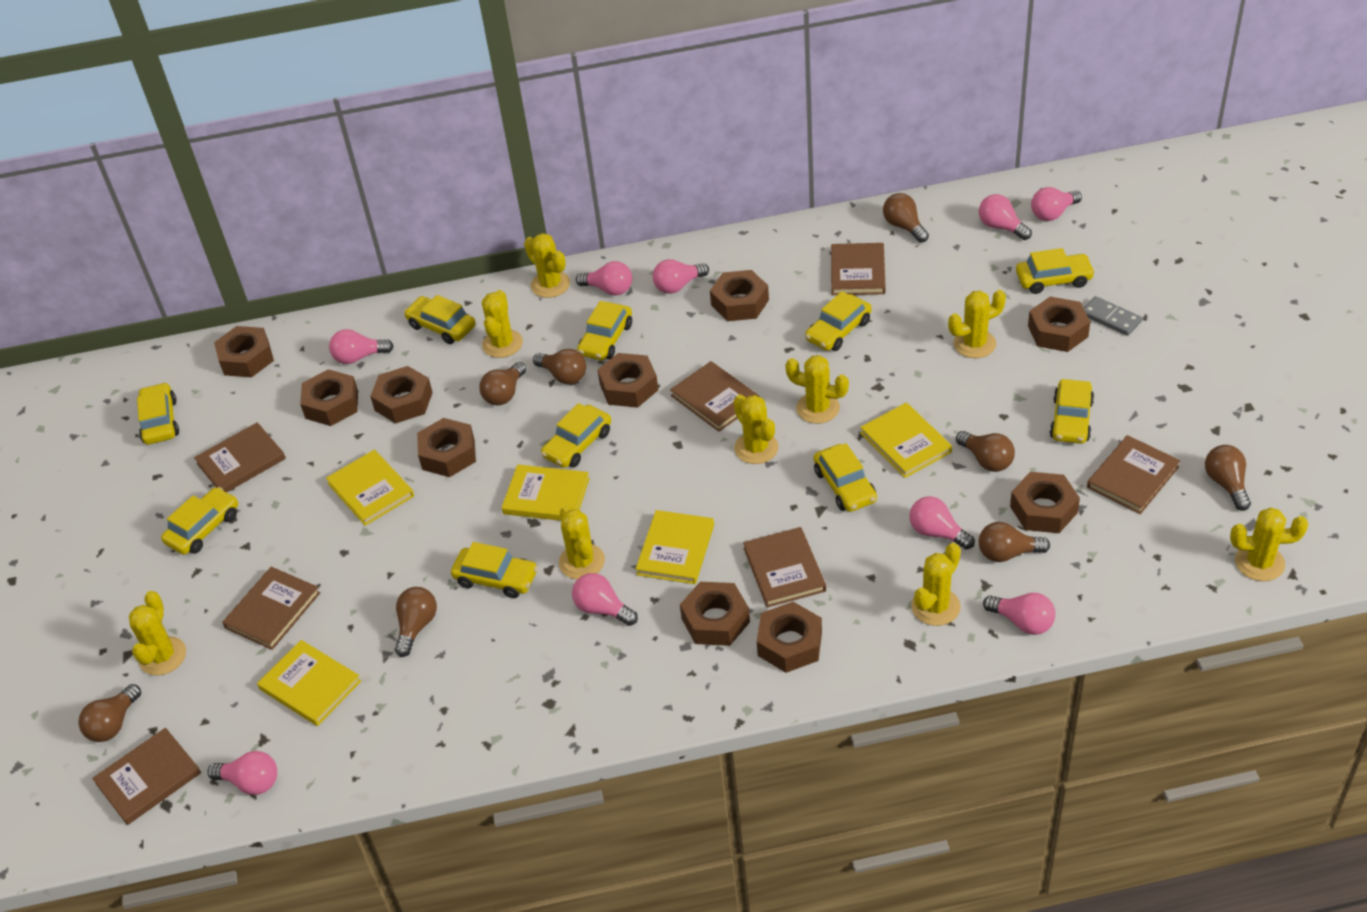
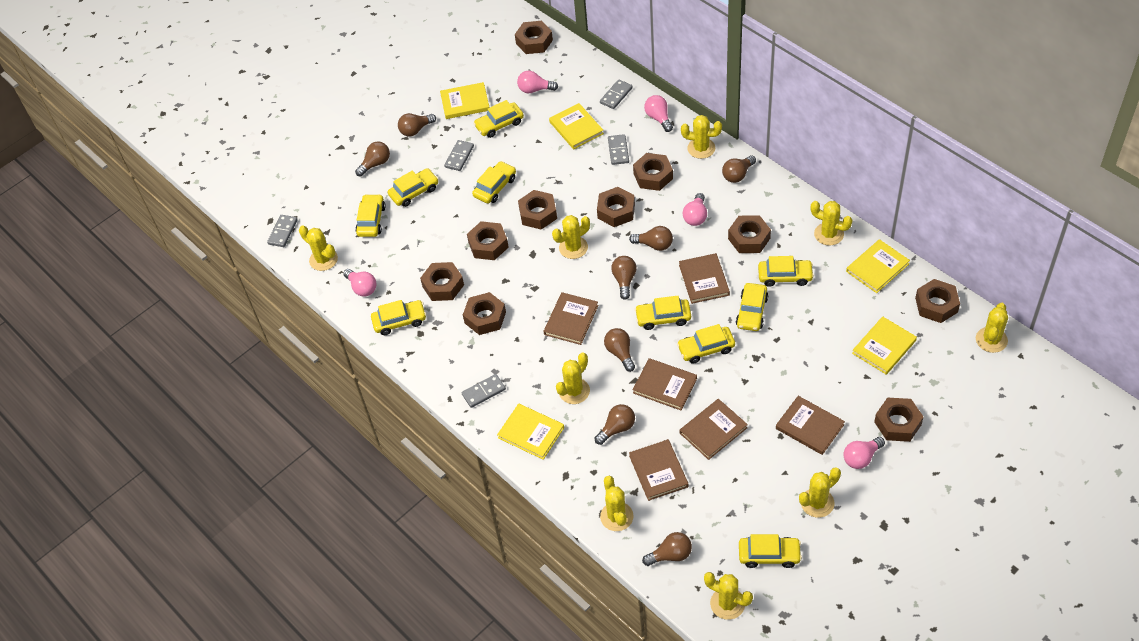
brown book: 7 -> 6
grey domino: 1 -> 5
pink light bulb: 9 -> 5

